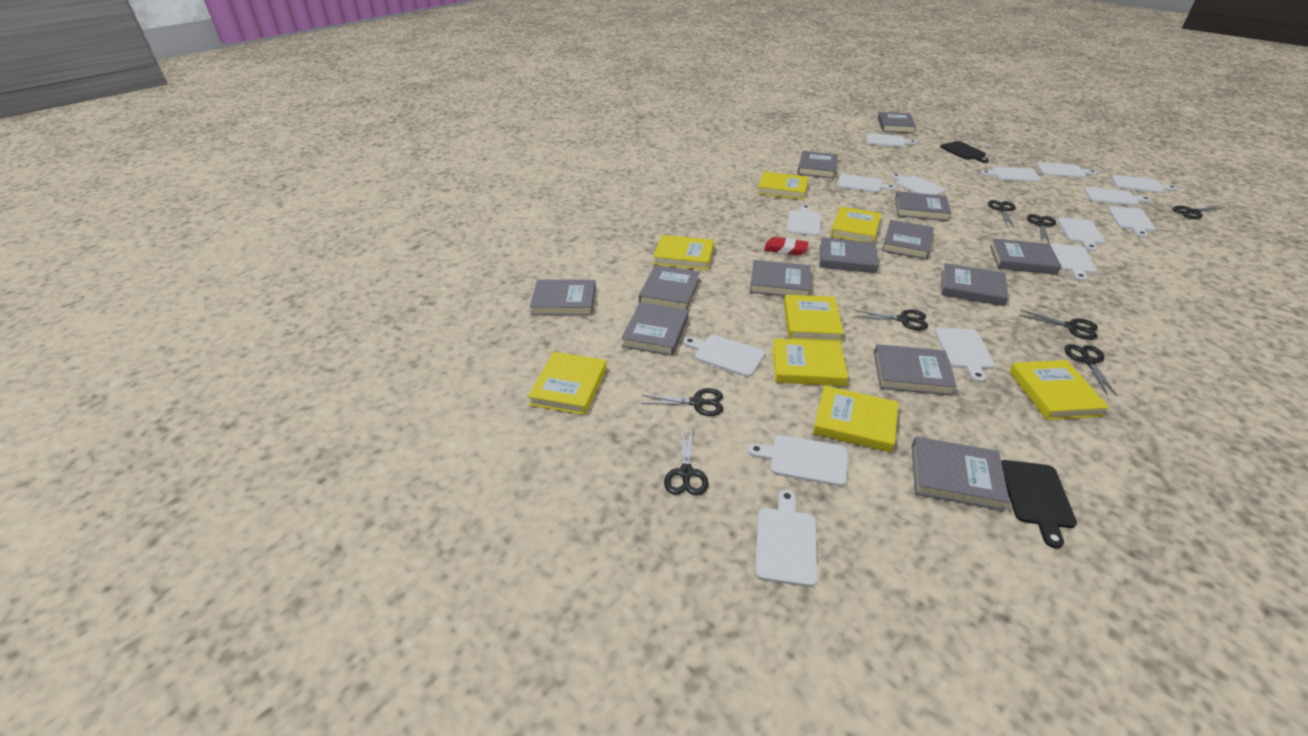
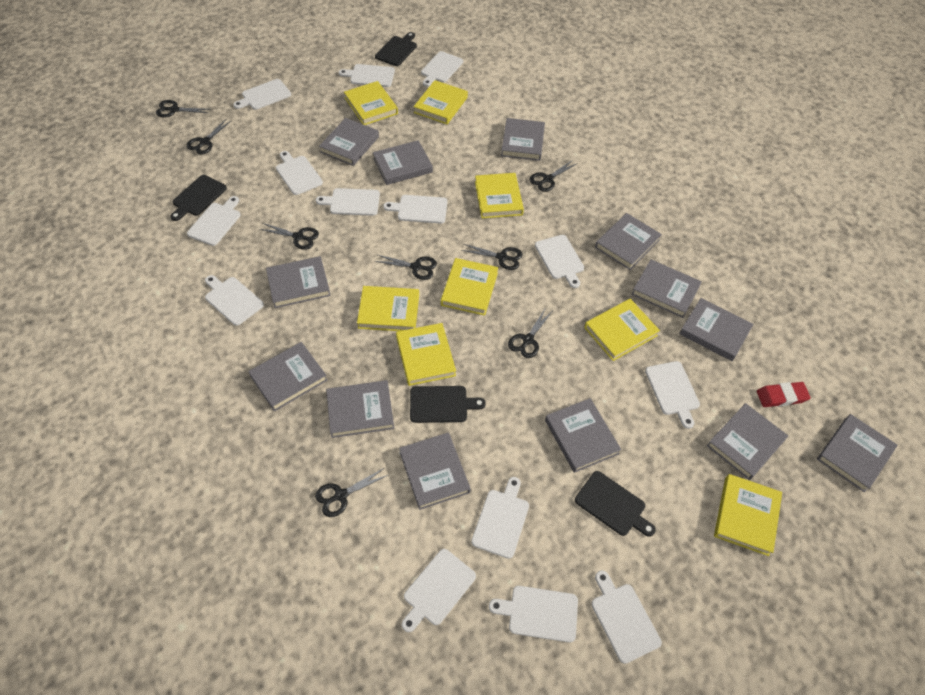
black cutting board: 2 -> 4
white cutting board: 15 -> 14

